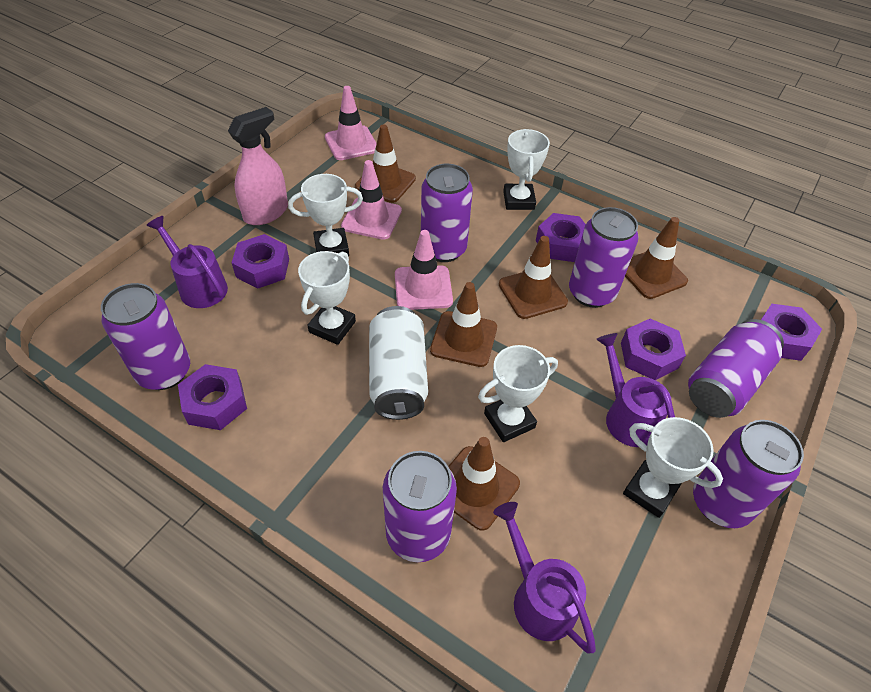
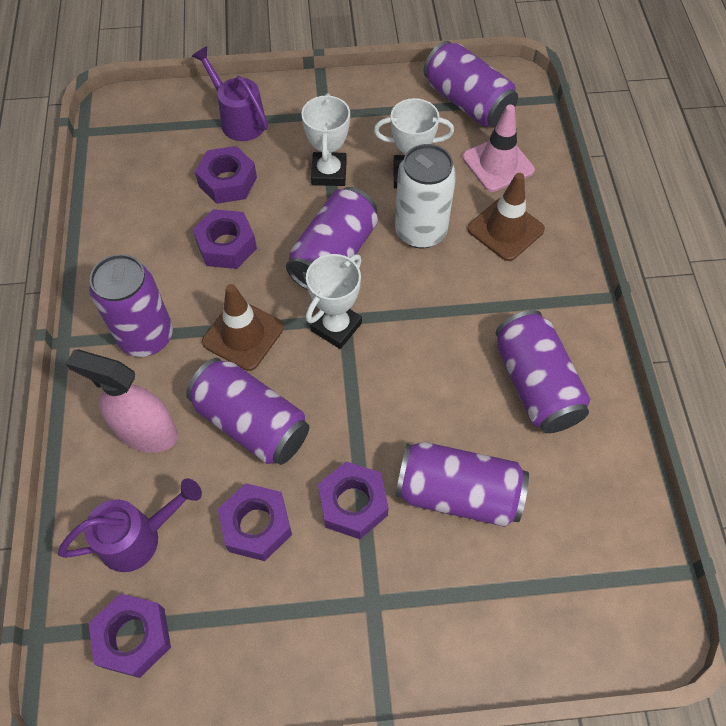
brown traffic cone: 5 -> 2
pink traffic cone: 3 -> 1
purple watering can: 3 -> 2
white trophy: 5 -> 3

